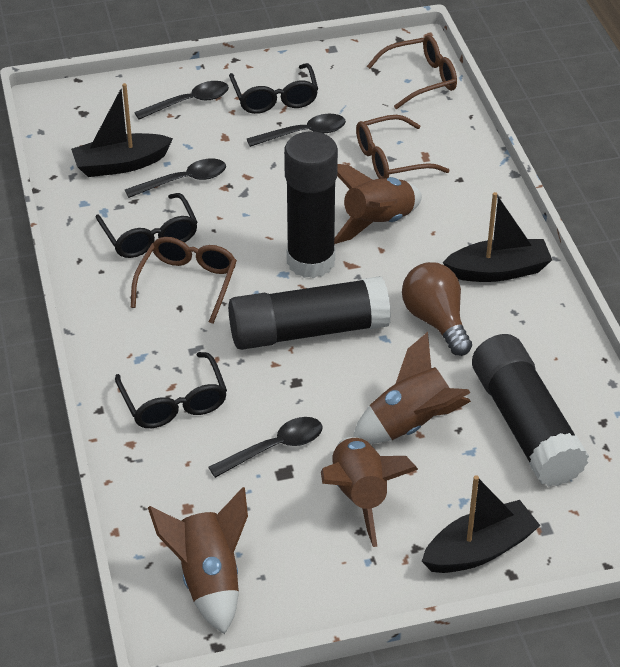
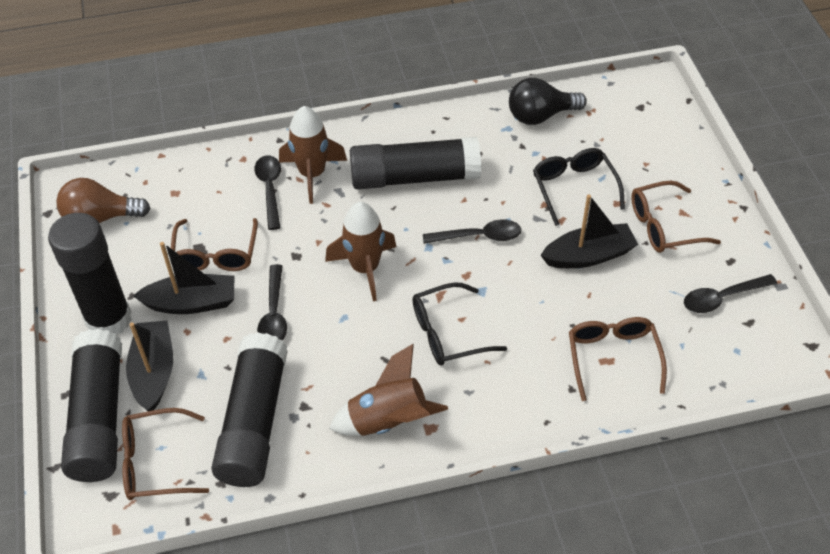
black glasses: 3 -> 2
black glue stick: 3 -> 4
black light bulb: 0 -> 1
brown glasses: 3 -> 4
brown rocket: 4 -> 3

